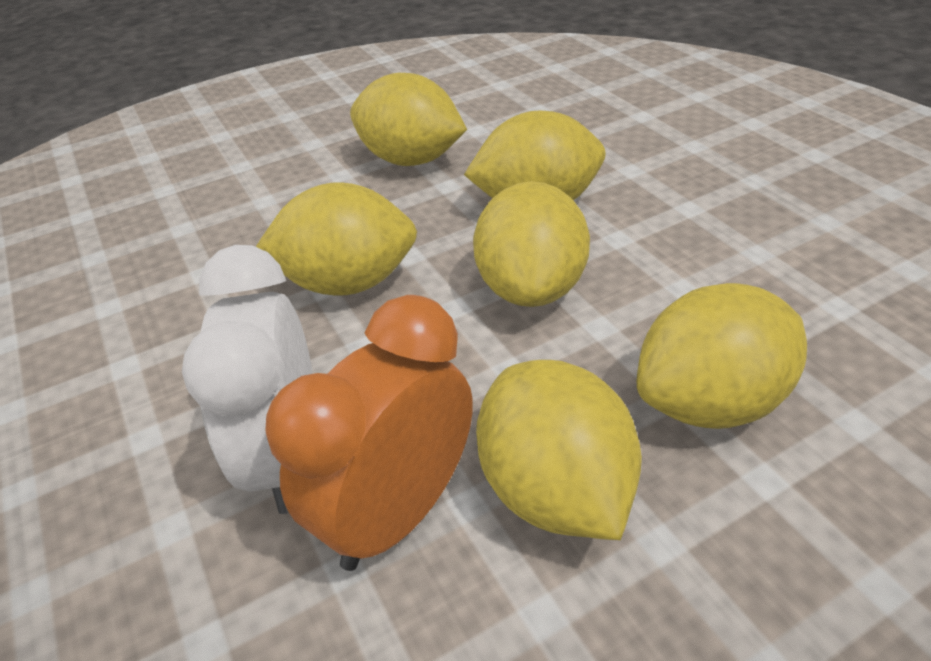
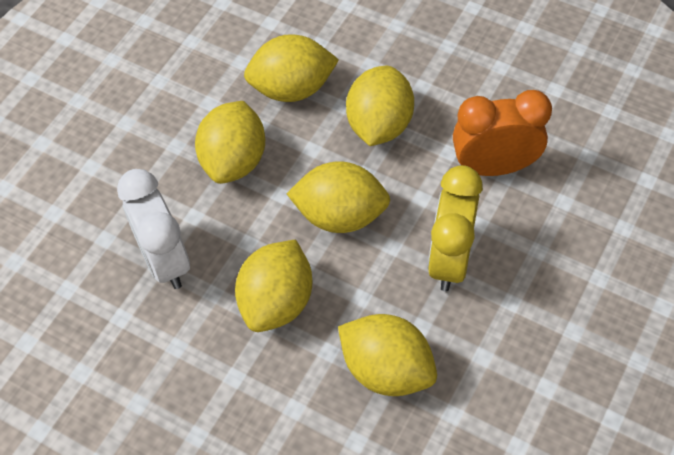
yellow clock: 0 -> 1

